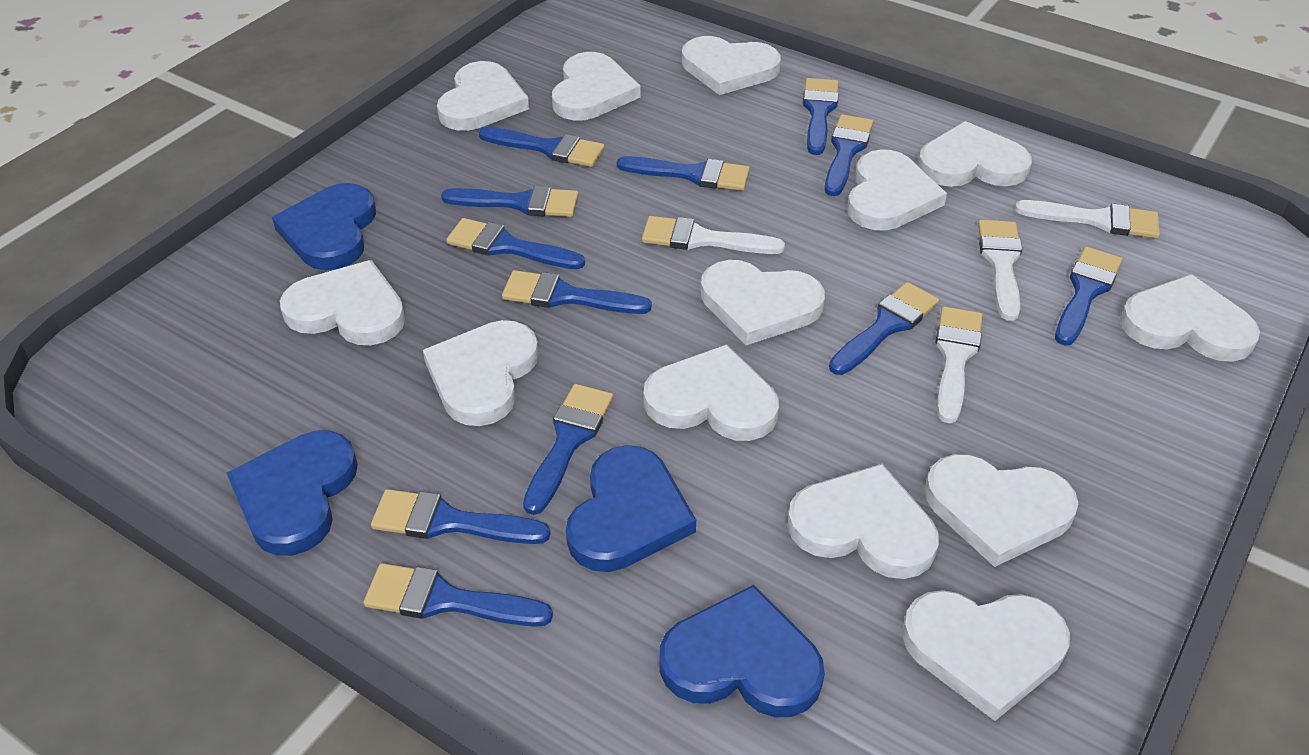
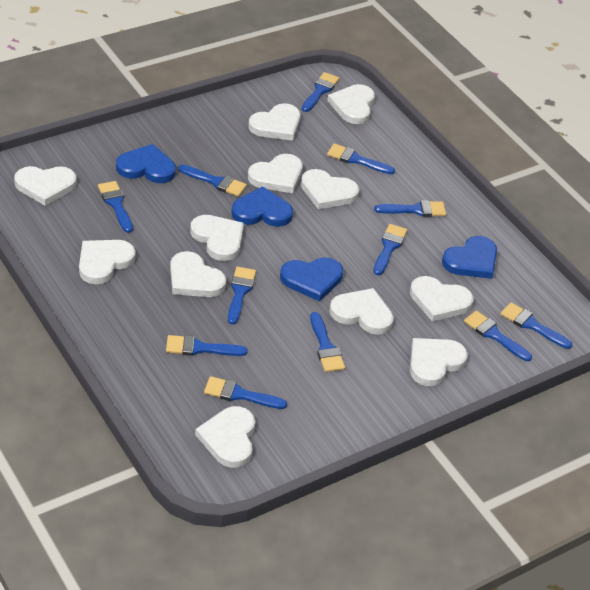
white brush: 4 -> 0
white heart: 13 -> 12

